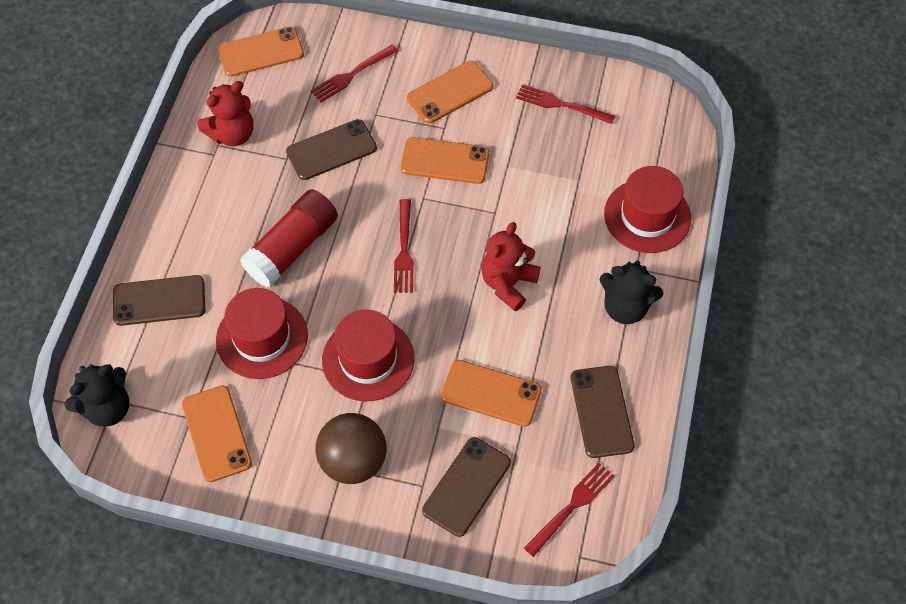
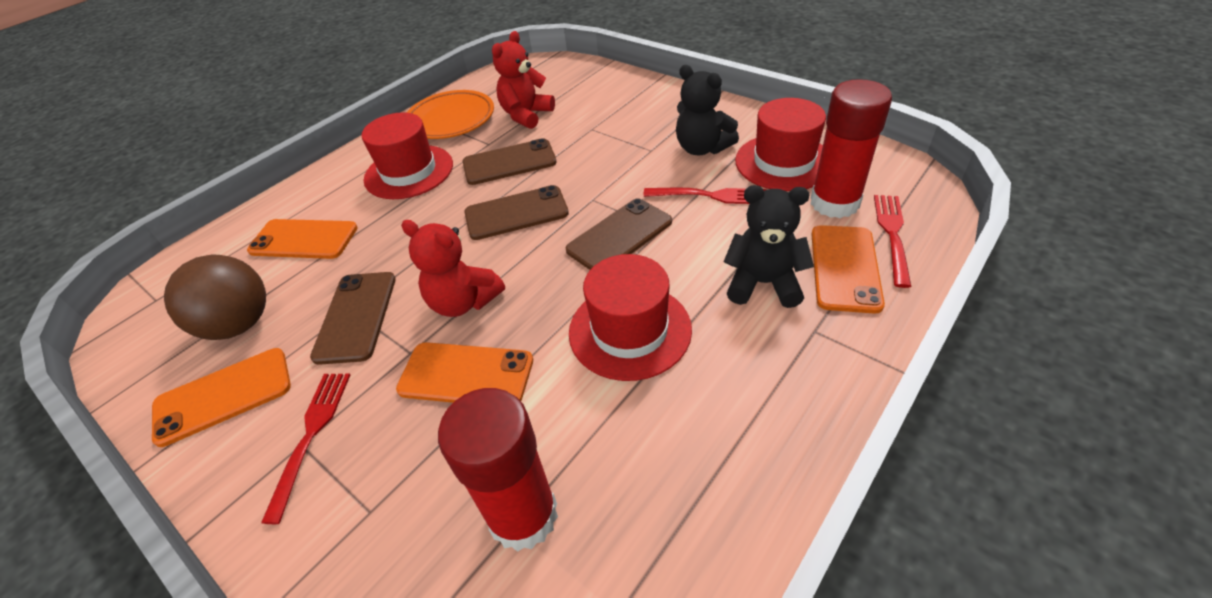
orange phone: 5 -> 4
orange plate: 0 -> 1
red fork: 4 -> 3
red glue stick: 1 -> 2

